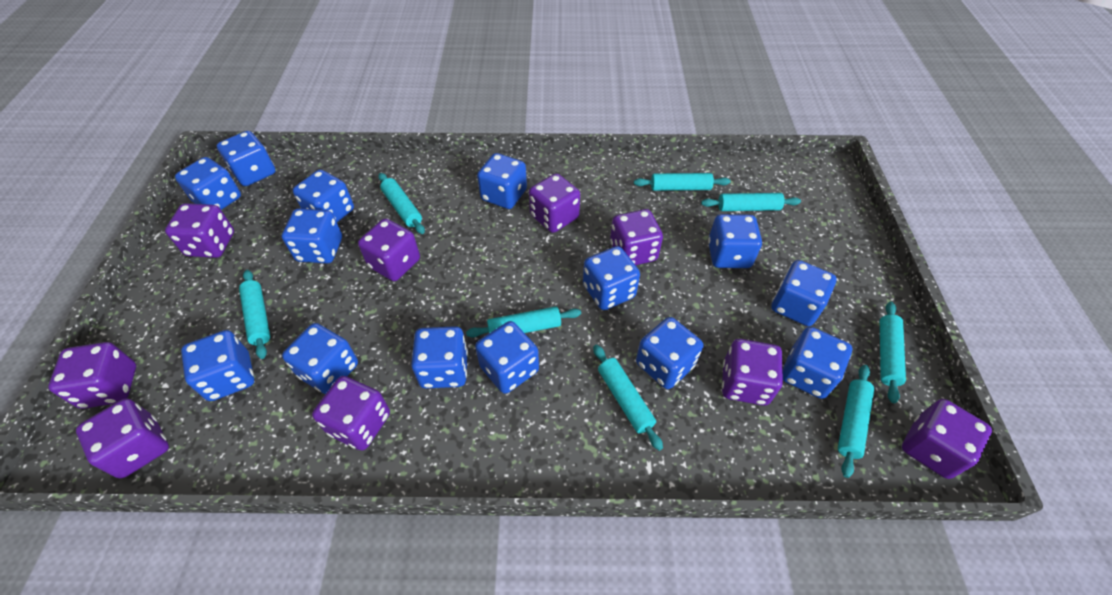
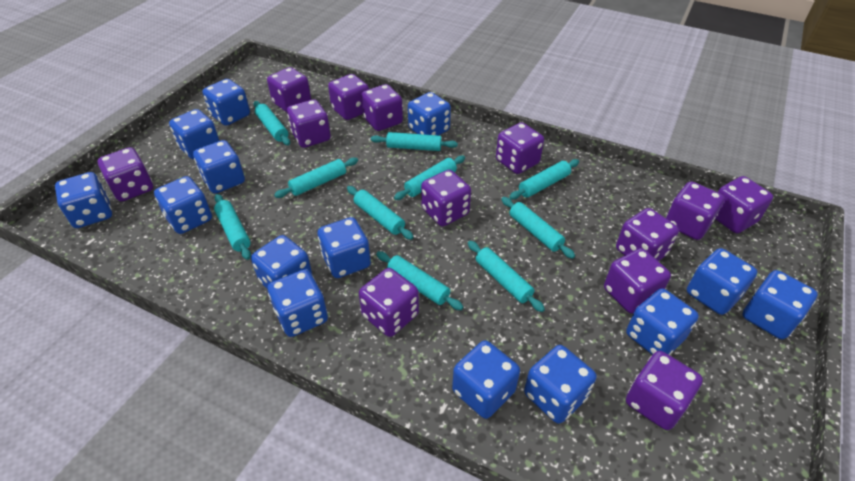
purple dice: 9 -> 13
turquoise rolling pin: 8 -> 10

